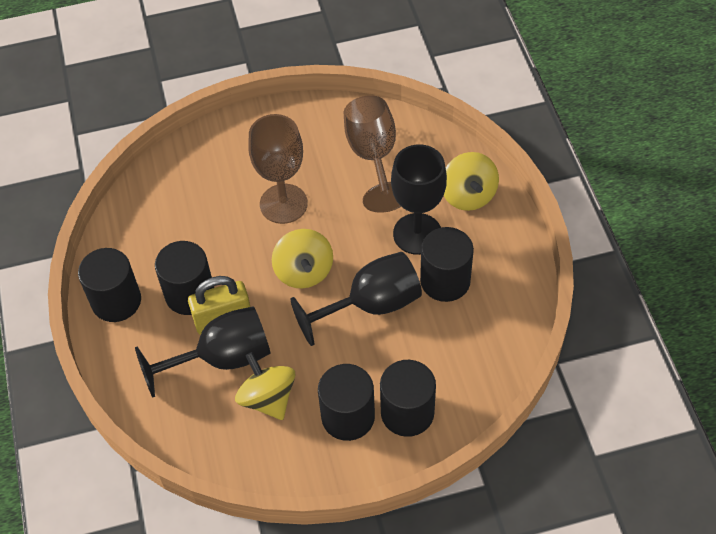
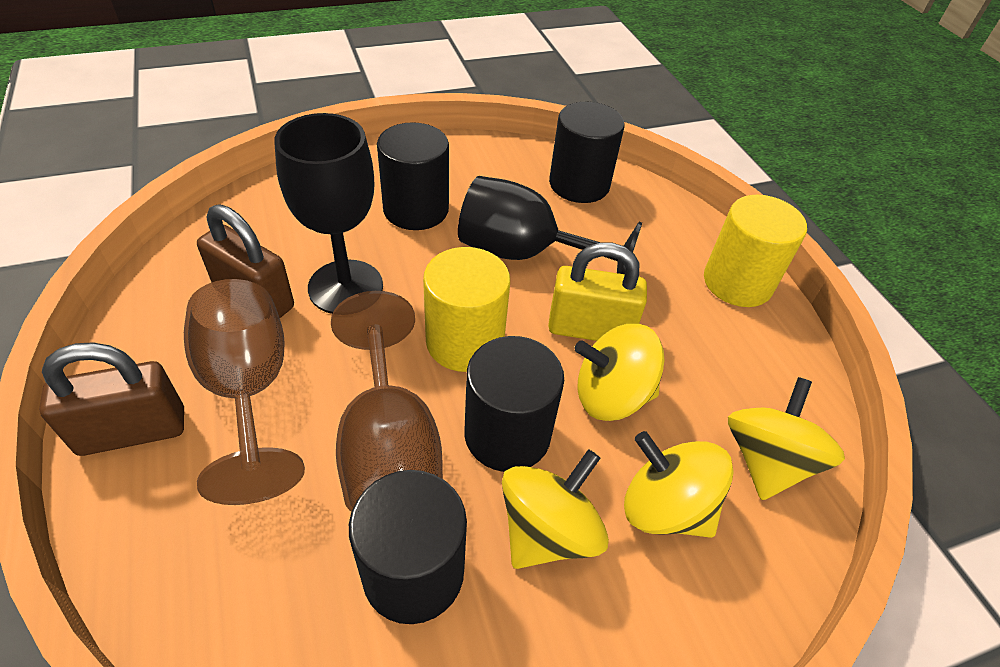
black cylinder: 5 -> 4
black goblet: 3 -> 2
brown padlock: 0 -> 2
yellow cylinder: 0 -> 2
yellow spinning top: 3 -> 4

